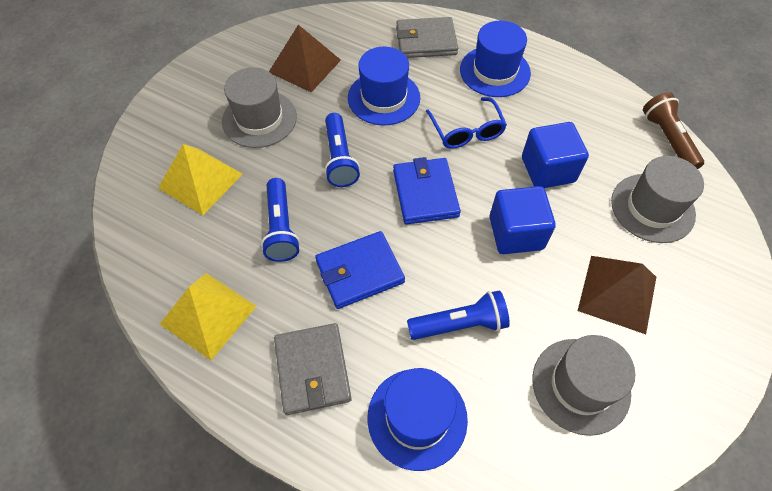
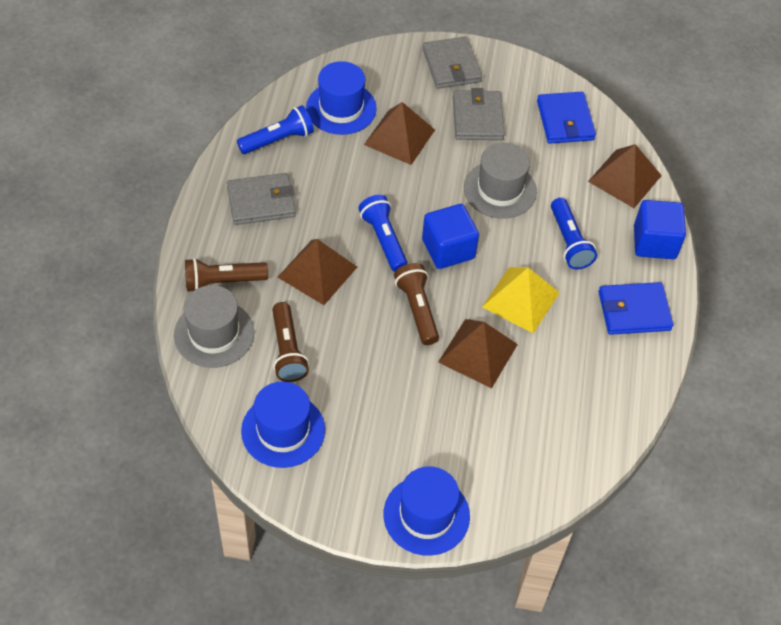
blue glasses: 1 -> 0
brown flashlight: 1 -> 3
brown pyramid: 2 -> 4
grey hat: 3 -> 2
grey wallet: 2 -> 3
yellow pyramid: 2 -> 1

